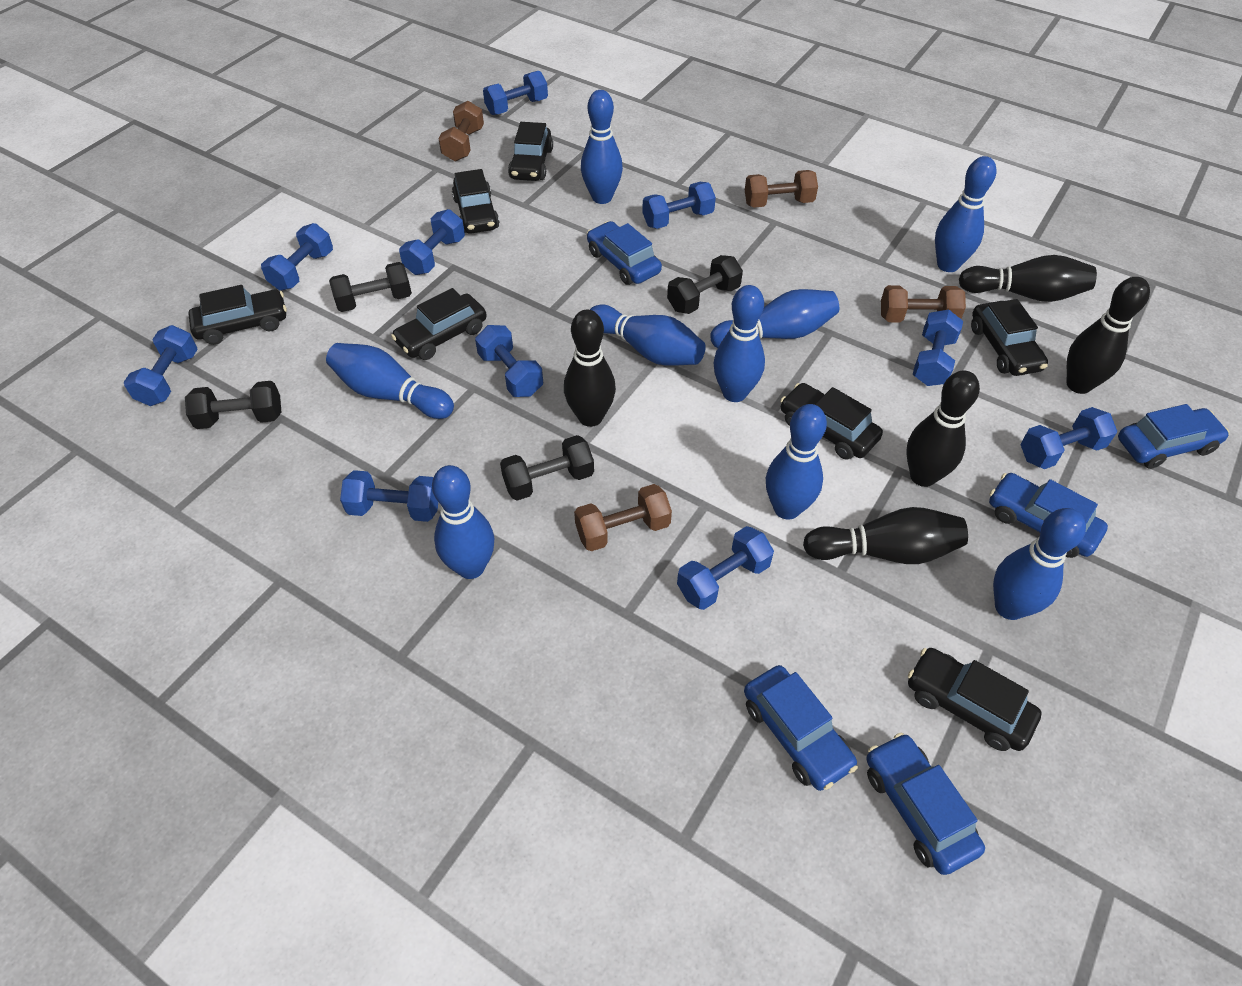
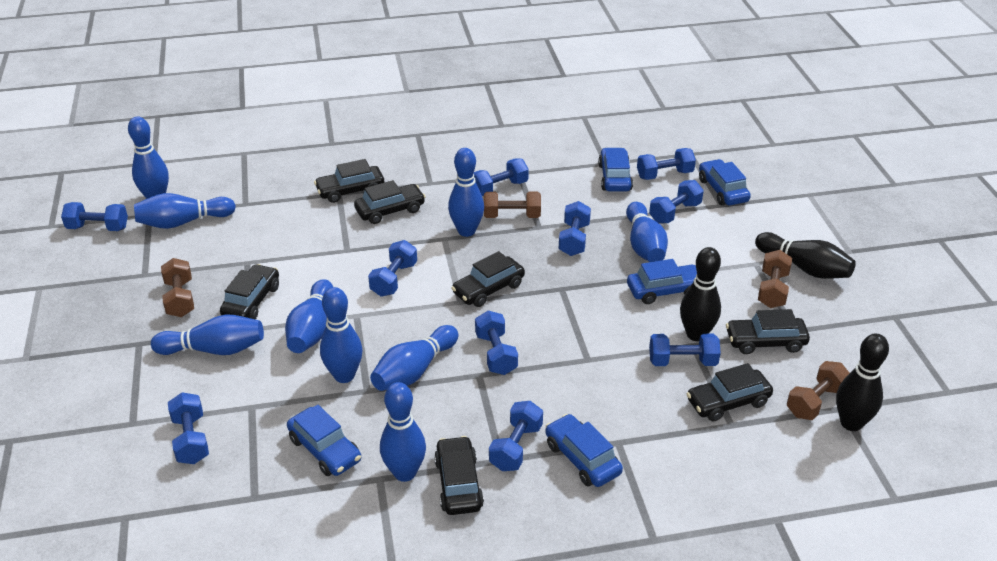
black bowling pin: 5 -> 3
black dumbbell: 4 -> 0

